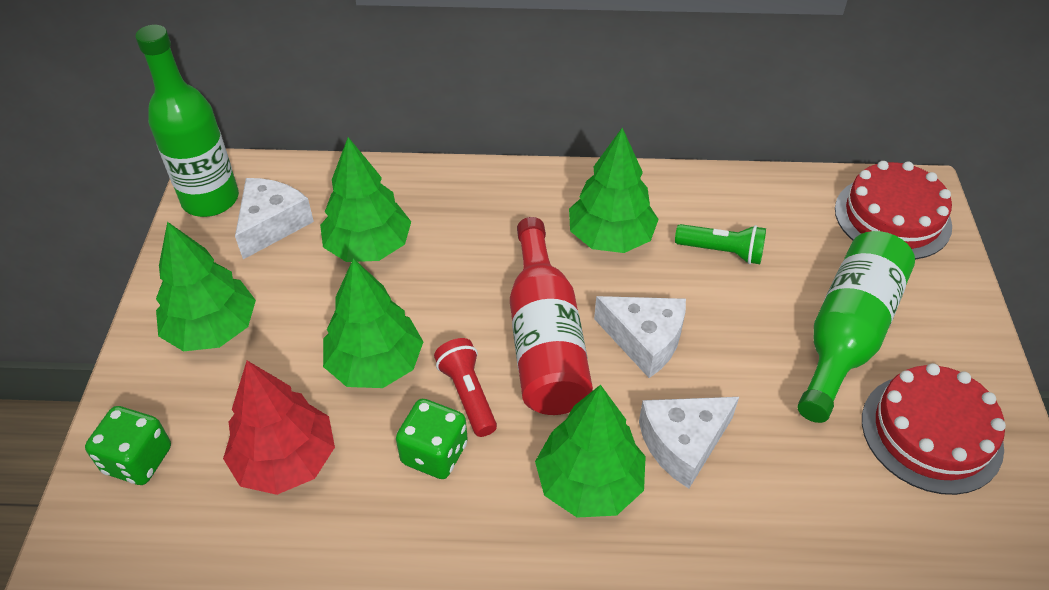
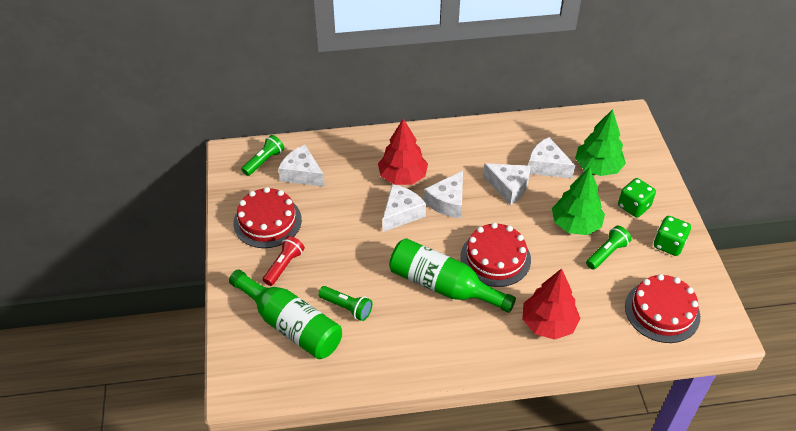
green flashlight: 1 -> 3
green tree: 5 -> 2
red bottle: 1 -> 0
red cake: 2 -> 3
red tree: 1 -> 2
white cheese: 3 -> 5

